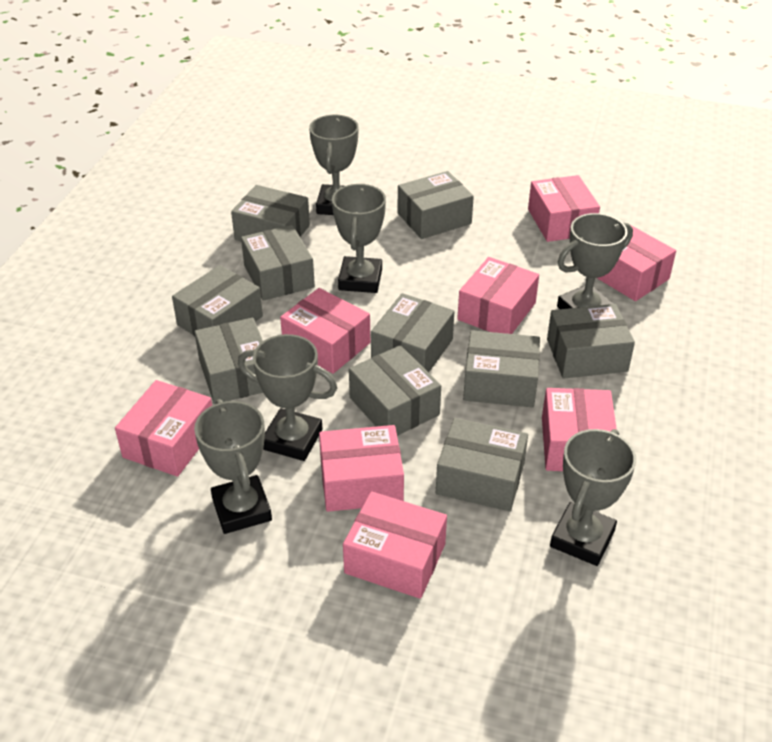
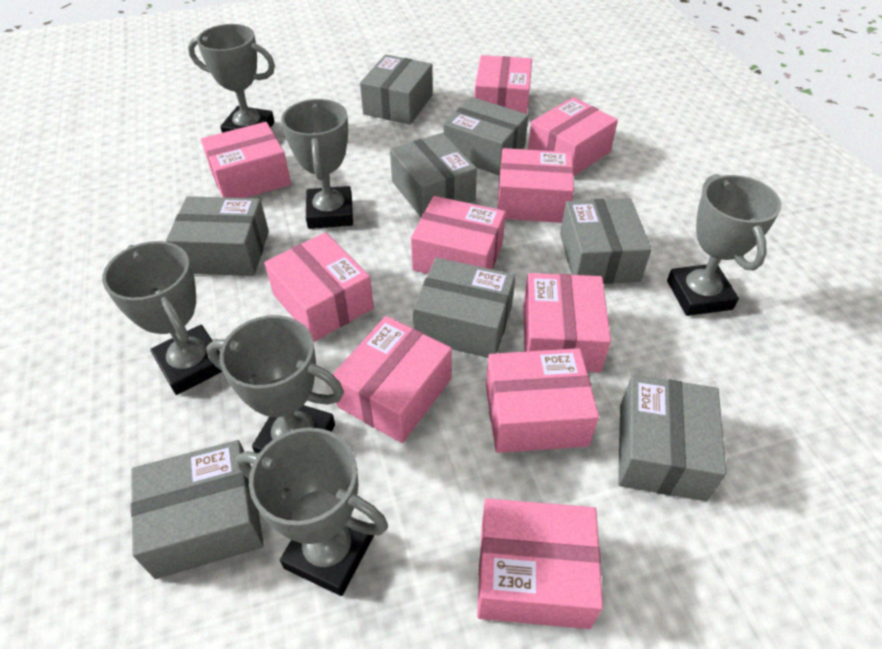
grey box: 10 -> 8
pink box: 8 -> 10

